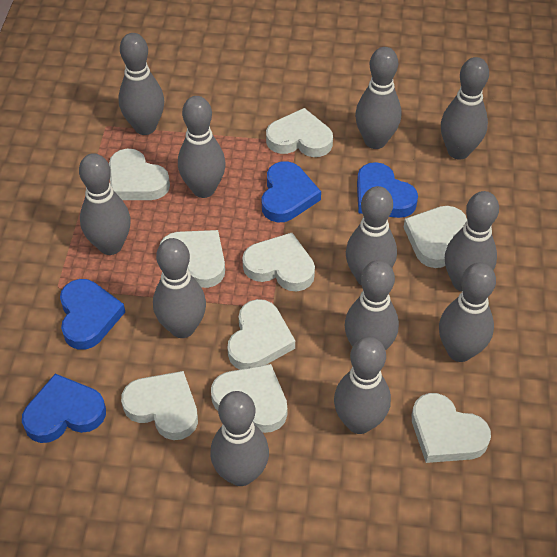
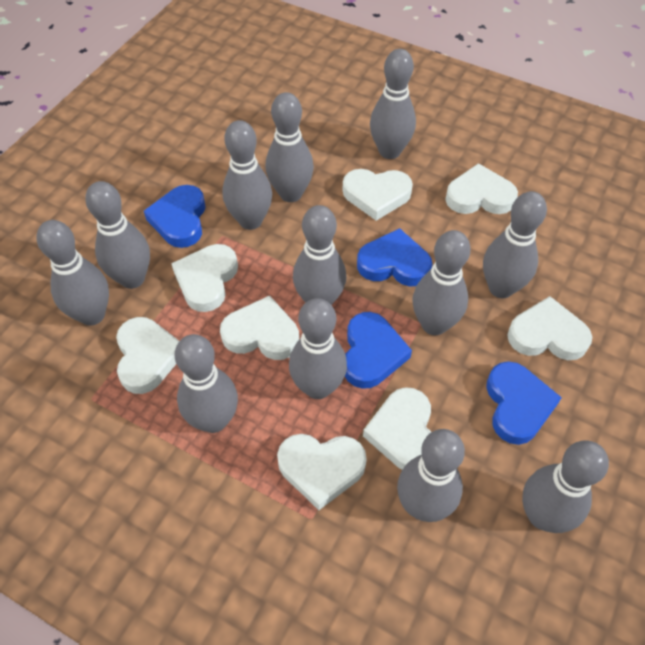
white heart: 9 -> 8

